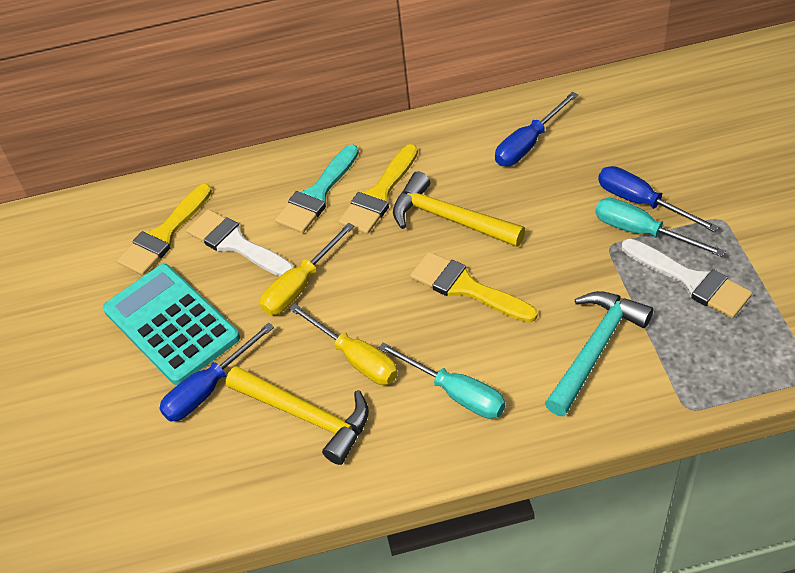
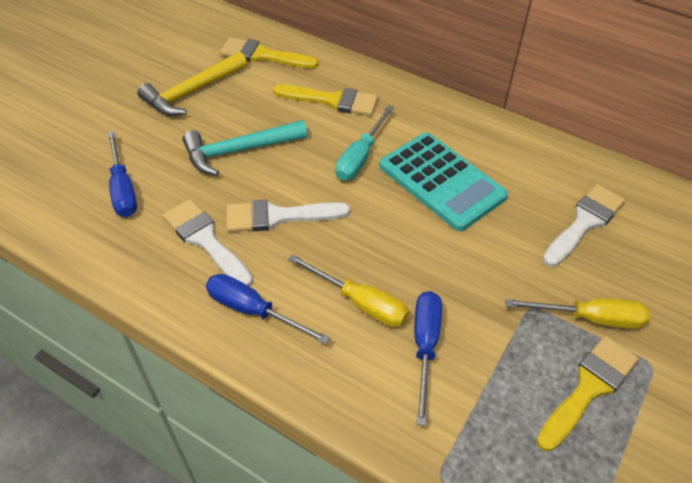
turquoise brush: 1 -> 0
turquoise screwdriver: 2 -> 1
white brush: 2 -> 3
yellow hammer: 2 -> 1

